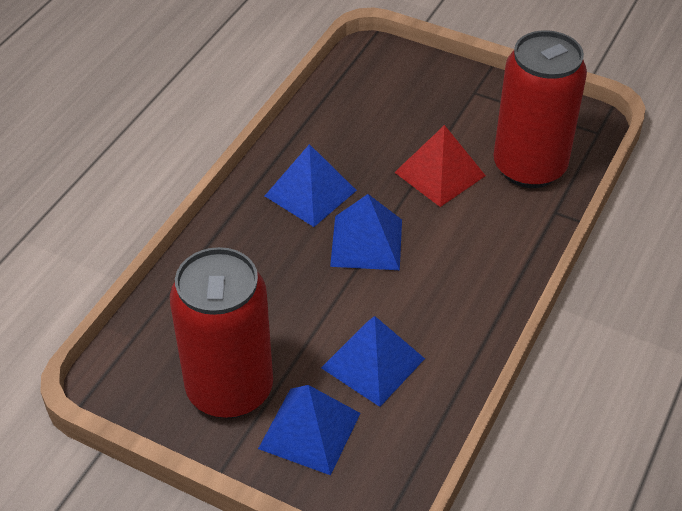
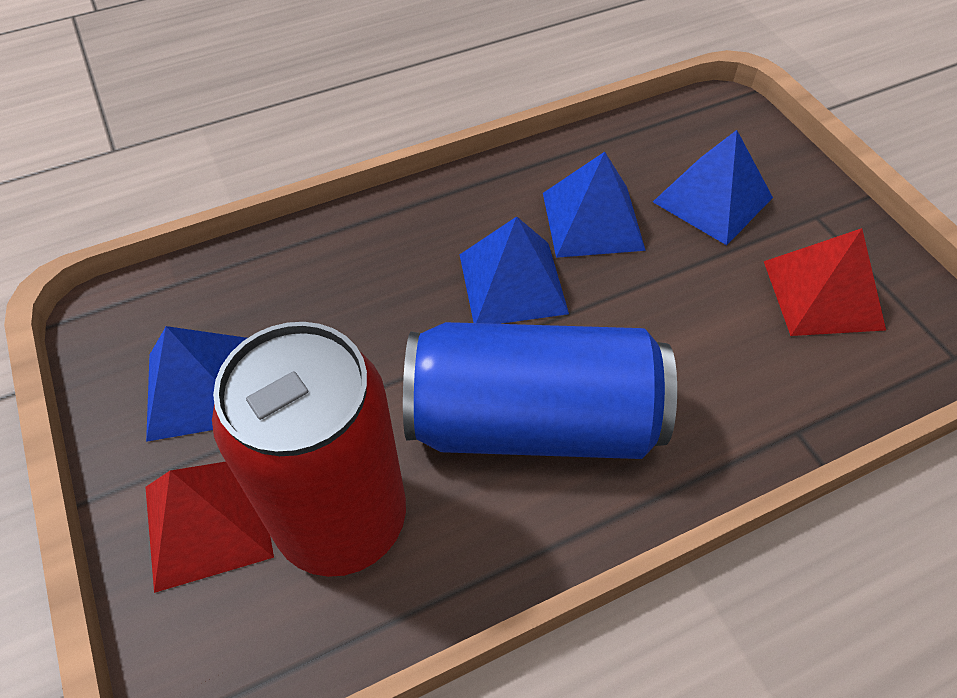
blue can: 0 -> 1
red can: 2 -> 1
red pyramid: 1 -> 2

